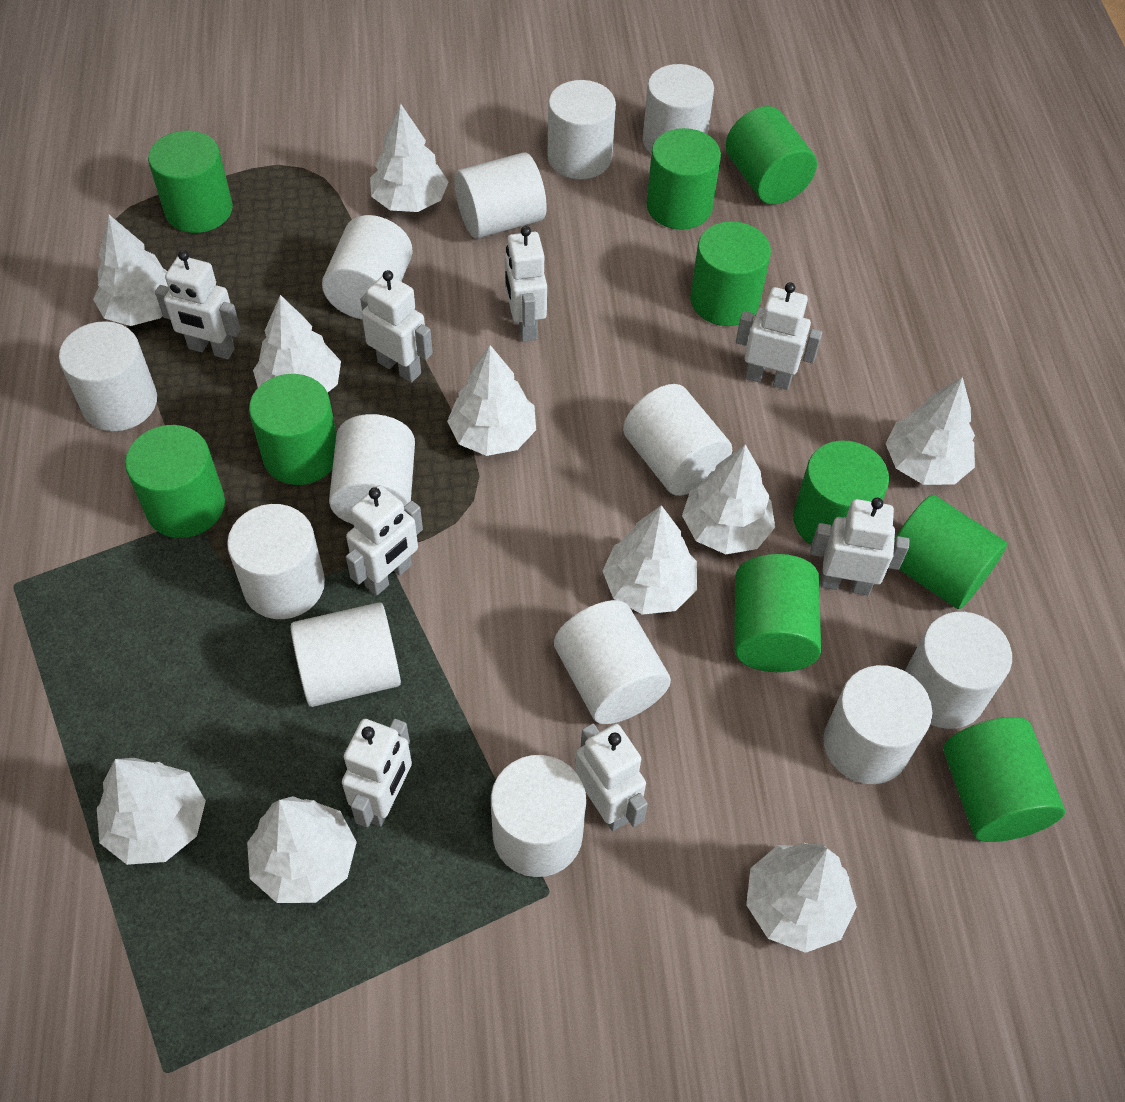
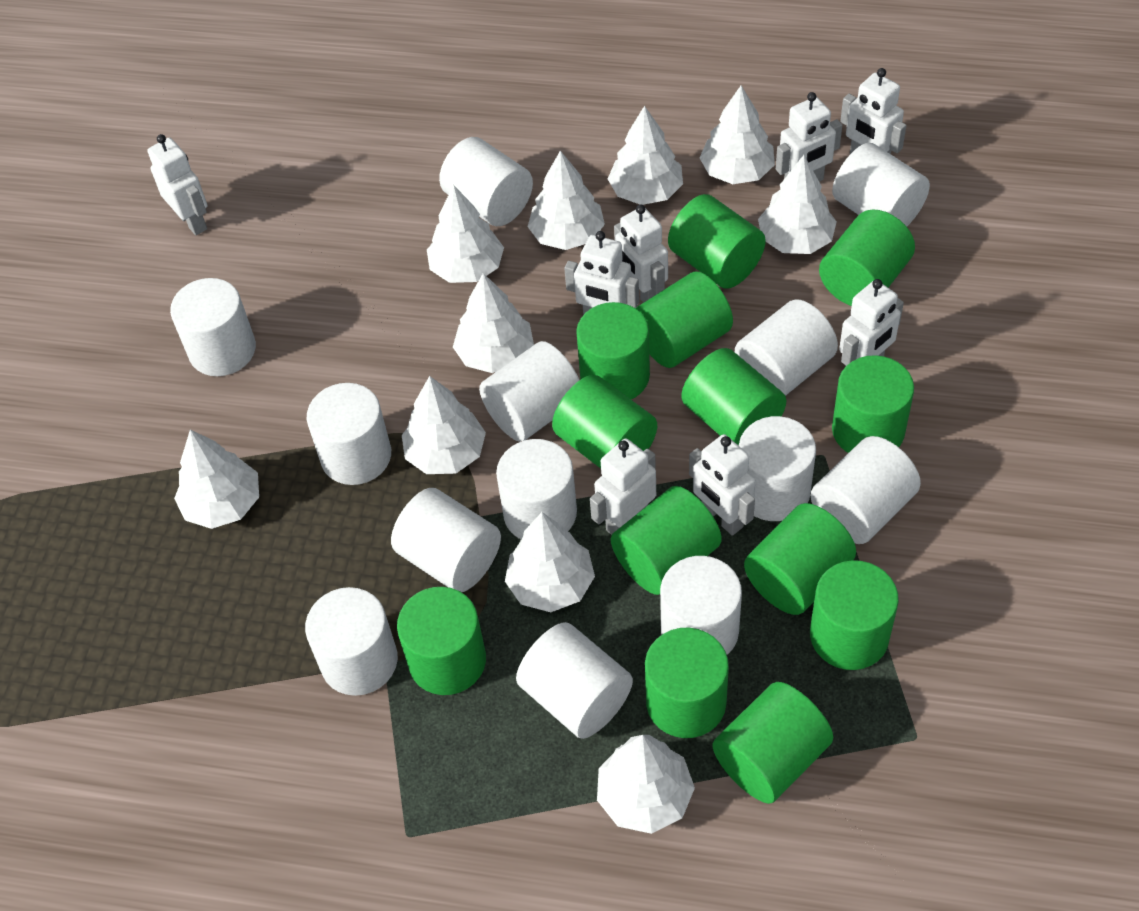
green cylinder: 10 -> 13

